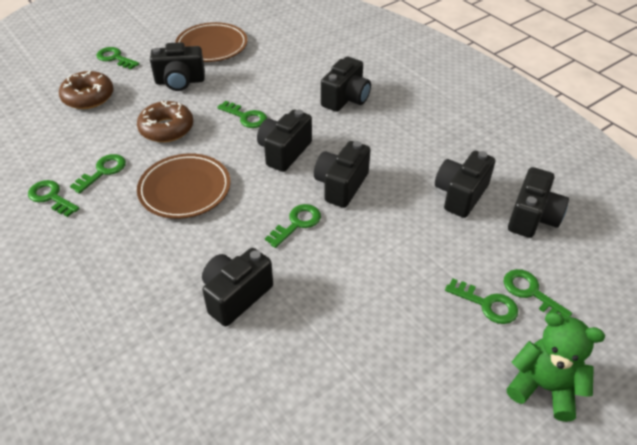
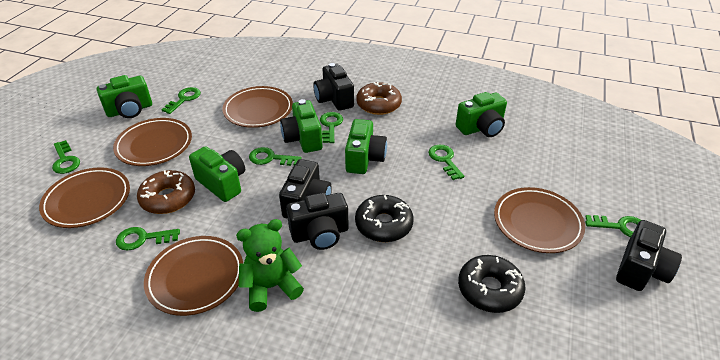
black camera: 7 -> 4
black donut: 0 -> 2
brown plate: 2 -> 5
green camera: 0 -> 5

